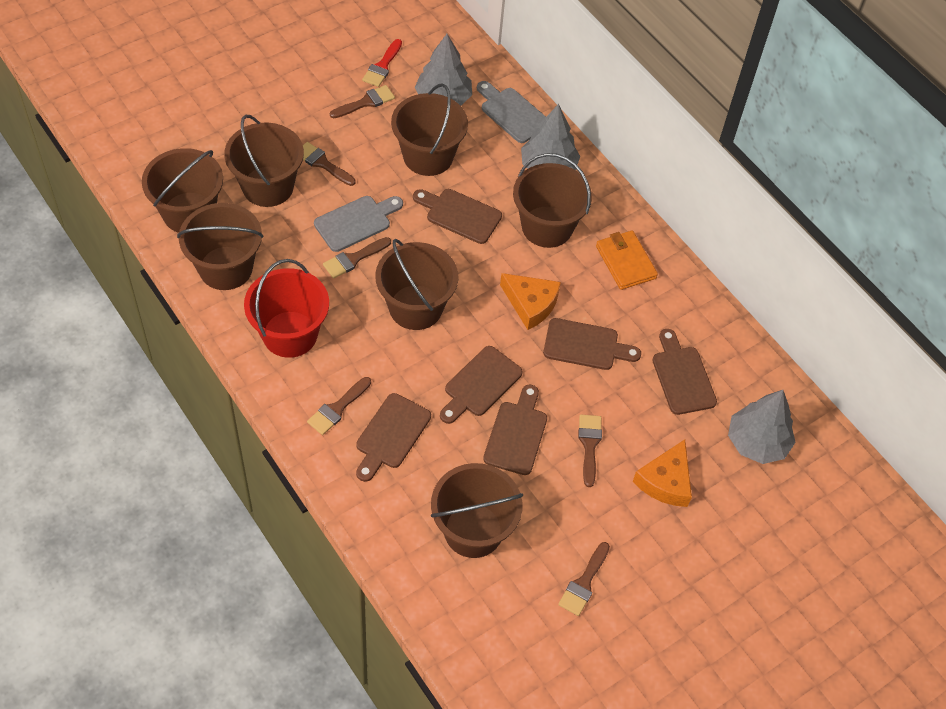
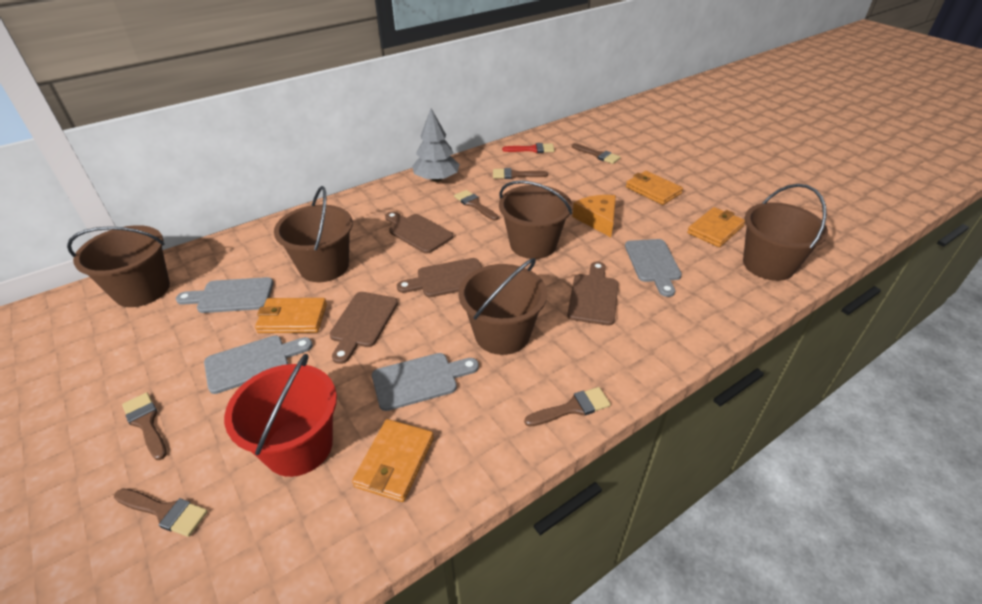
brown bucket: 7 -> 5
brown cutting board: 6 -> 4
grey cutting board: 2 -> 4
grey tree: 3 -> 1
orange cheese: 2 -> 1
orange wallet: 1 -> 4

